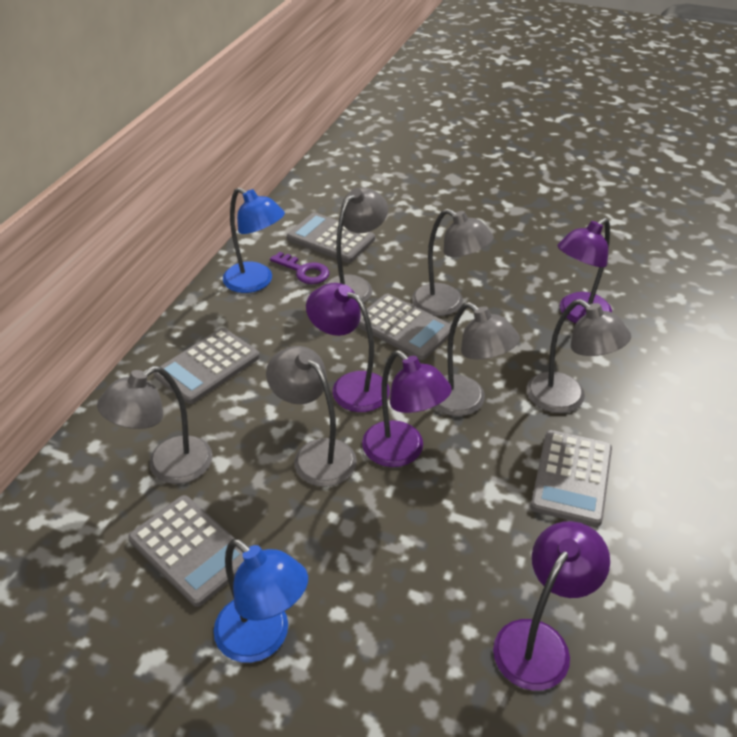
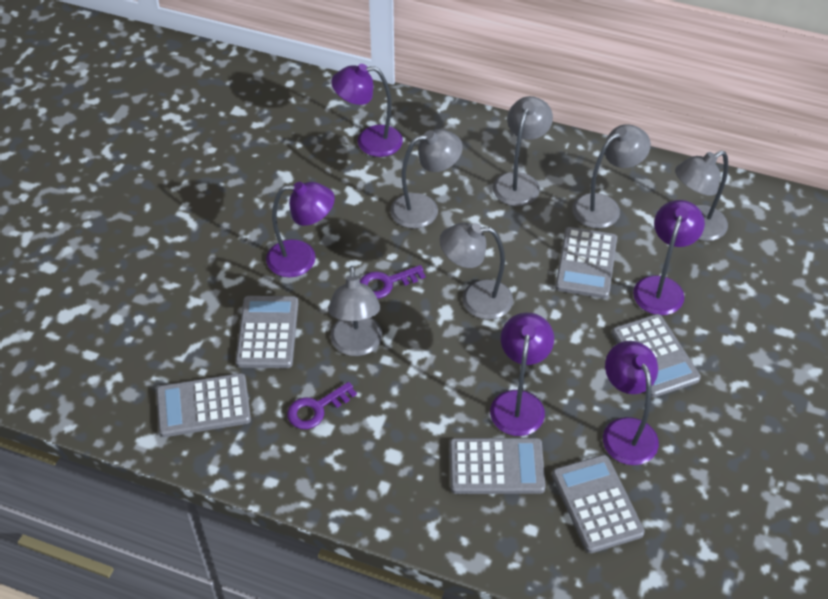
blue lamp: 2 -> 0
grey calculator: 5 -> 6
purple key: 1 -> 2
purple lamp: 4 -> 5

